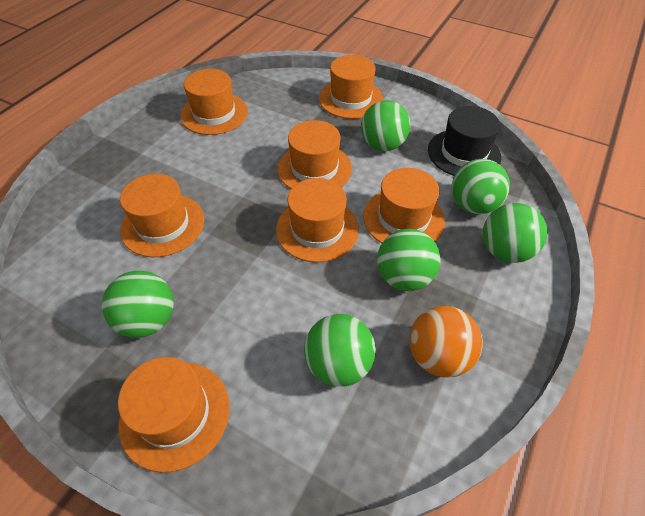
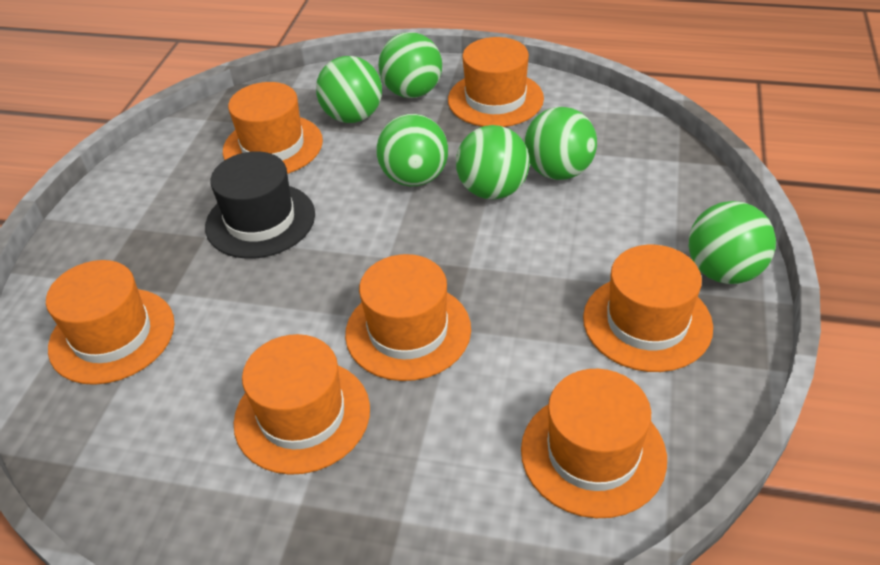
orange ball: 1 -> 0

